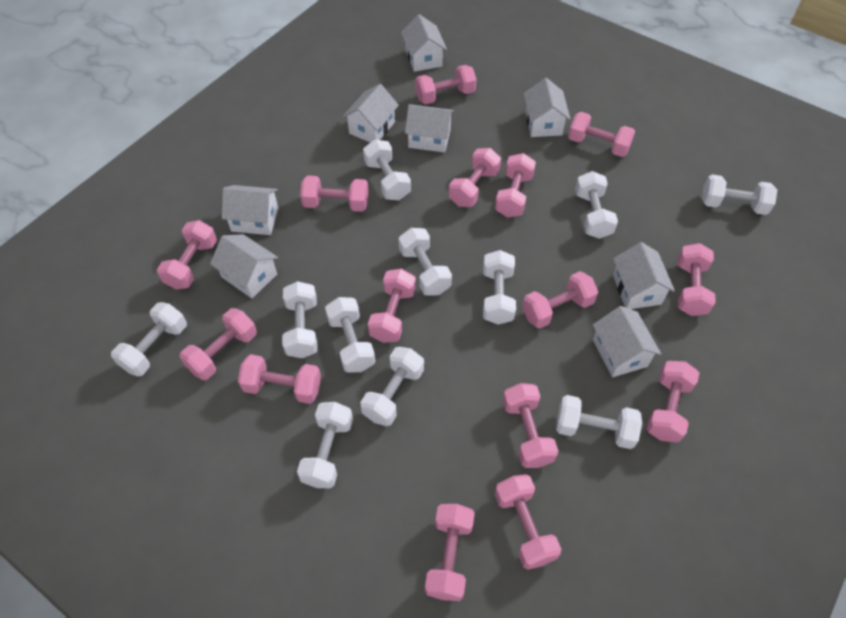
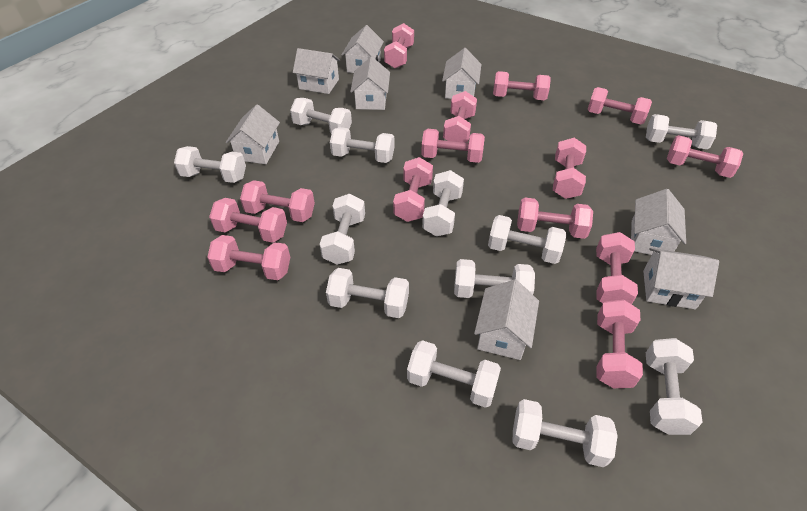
pink dumbbell: 15 -> 14
white dumbbell: 11 -> 12

